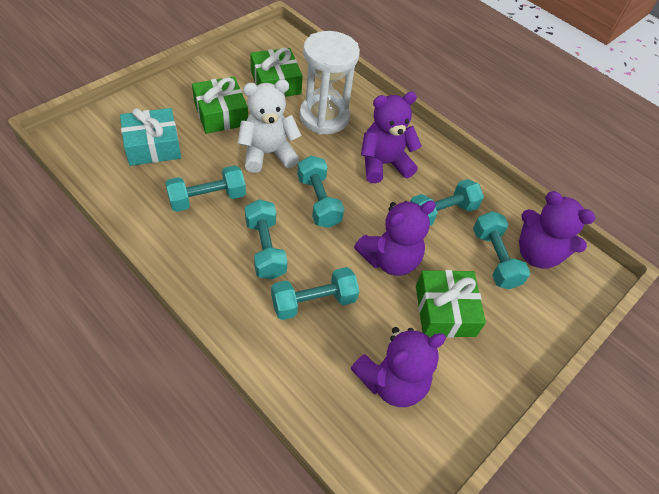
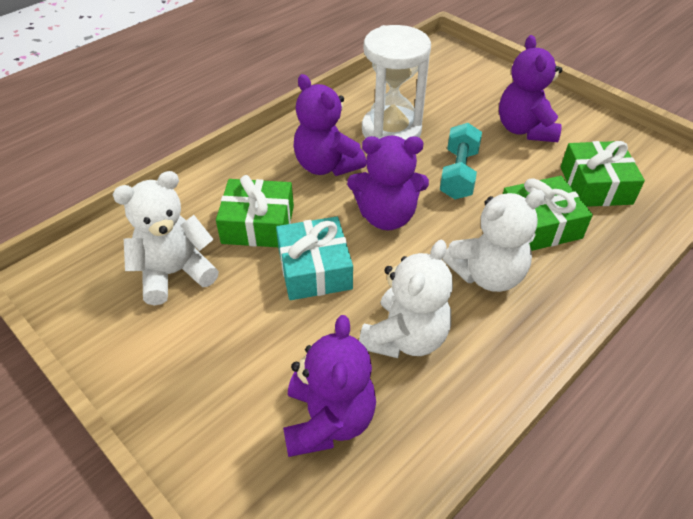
turquoise dumbbell: 6 -> 1
white teddy bear: 1 -> 3

